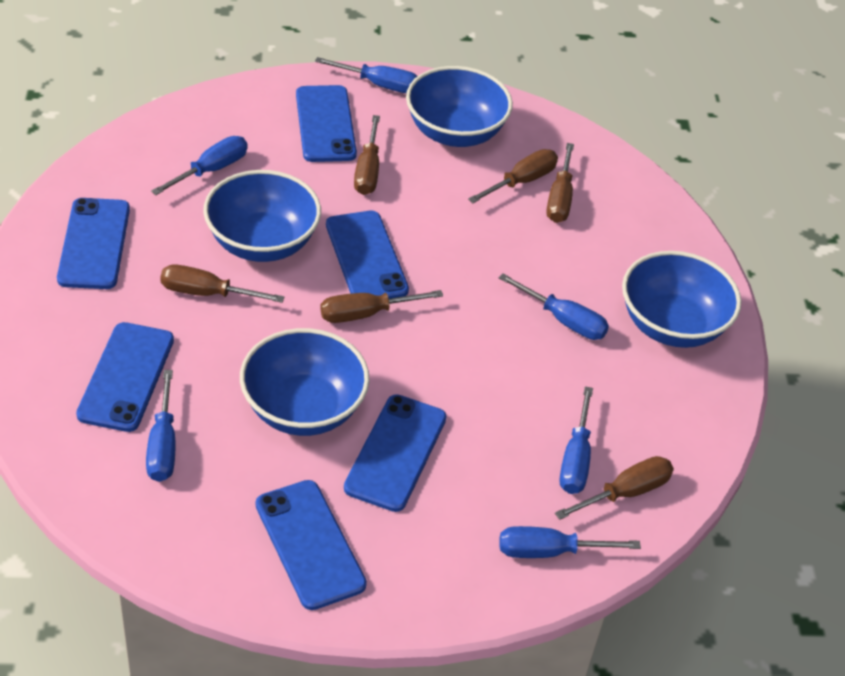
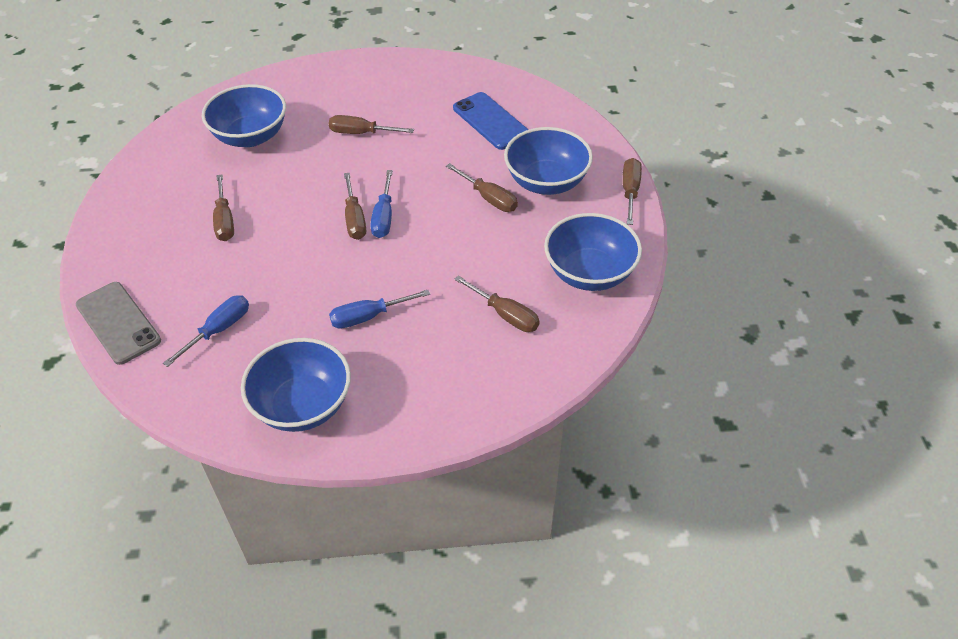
blue phone: 6 -> 1
blue screwdriver: 6 -> 3
grey phone: 0 -> 1

